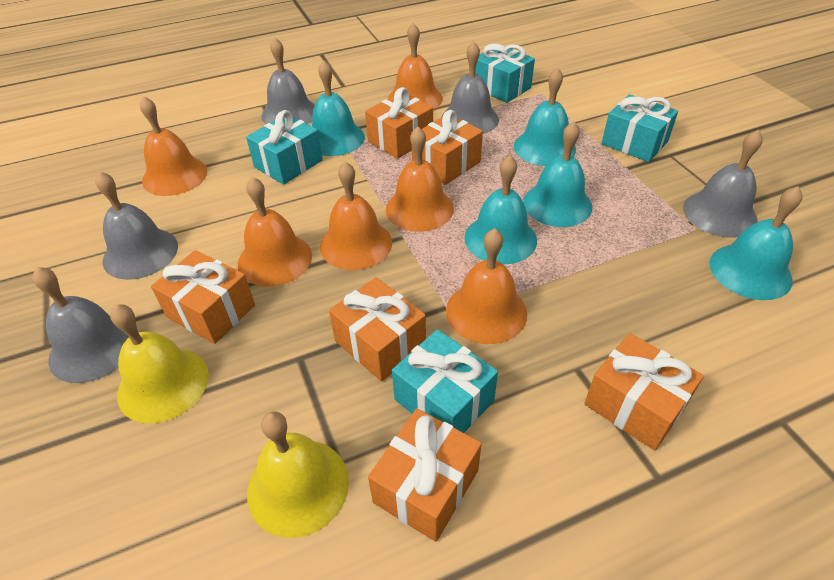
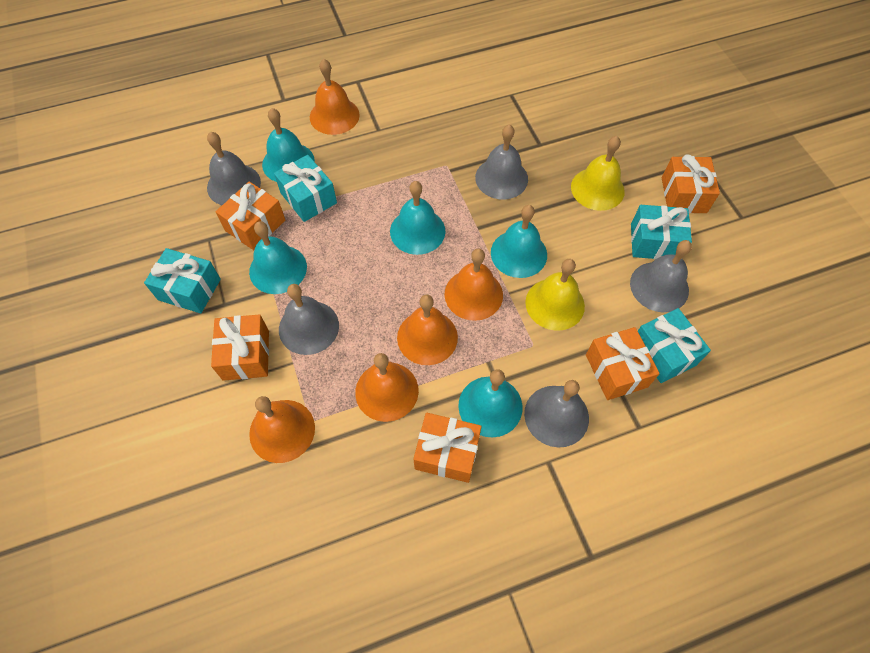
orange bell: 6 -> 5
orange gift: 6 -> 5

